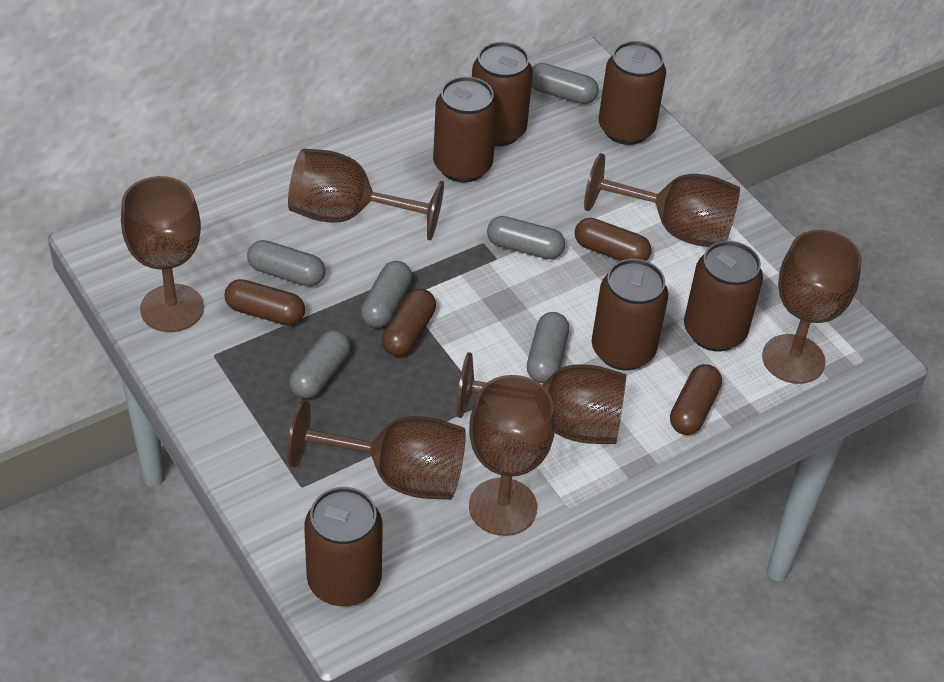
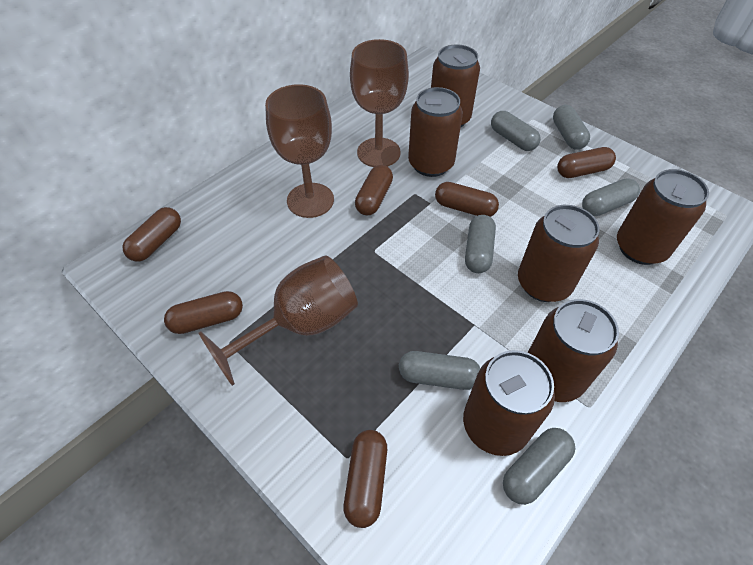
brown capsule: 4 -> 6
brown goblet: 7 -> 3

